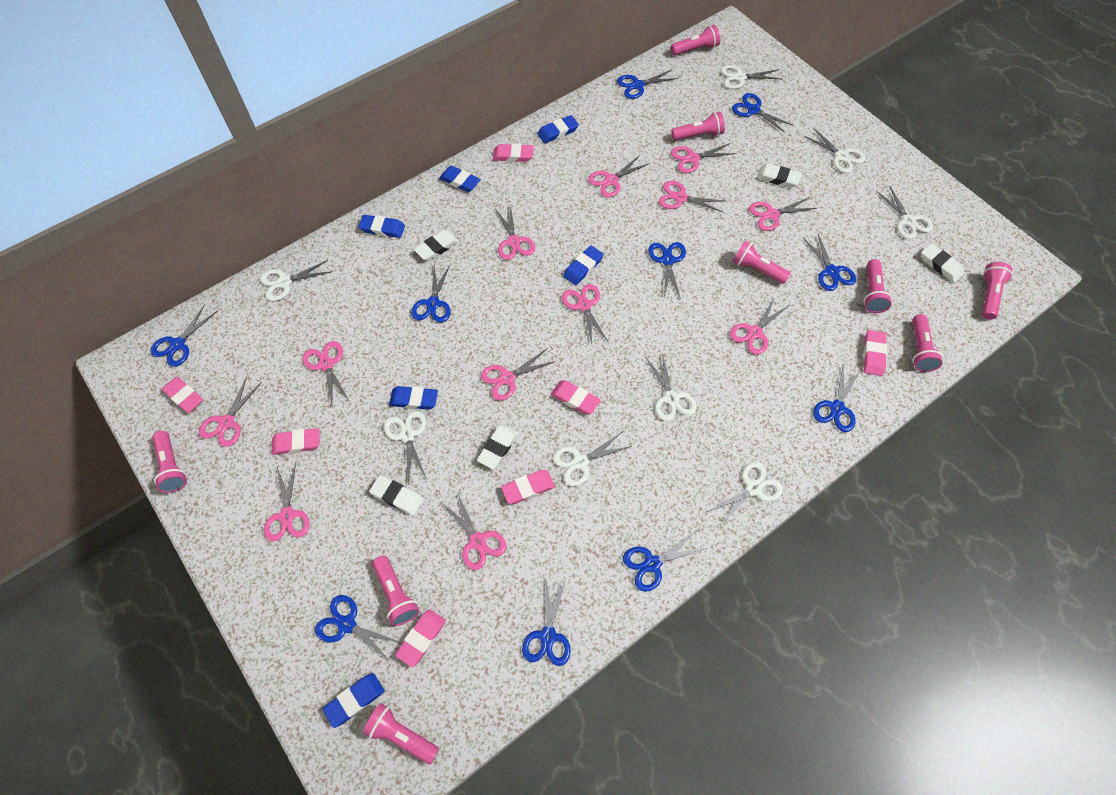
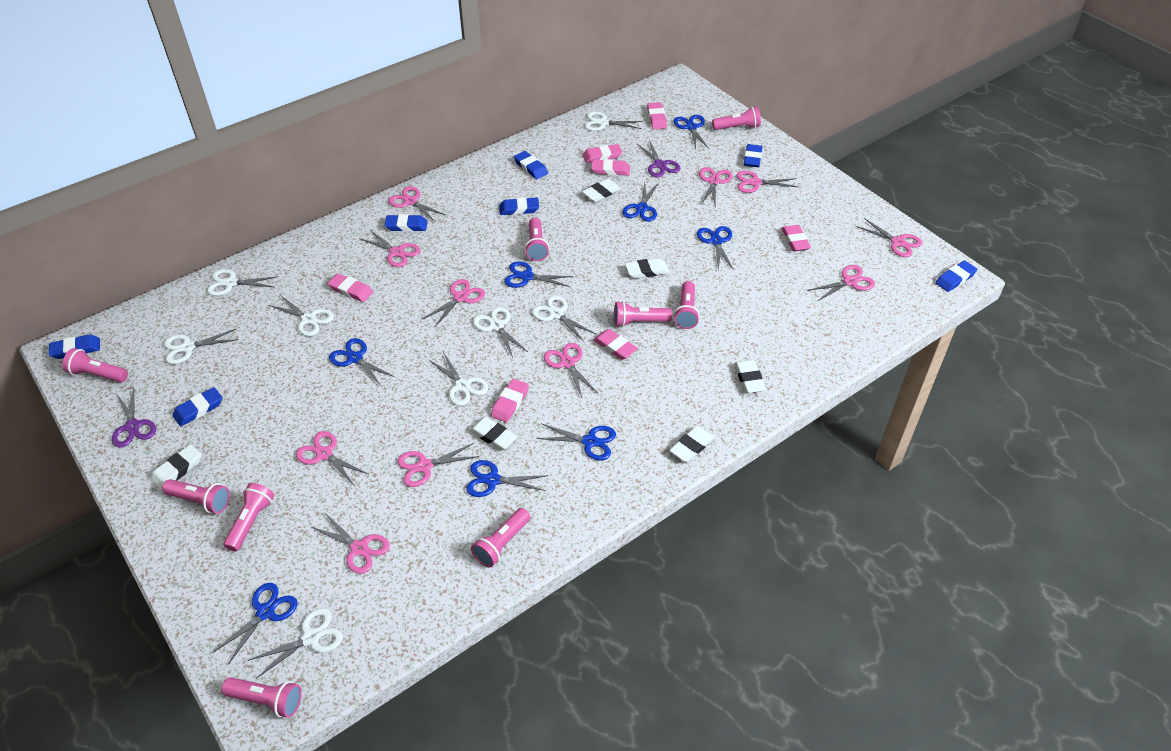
blue eraser: 6 -> 7
blue scissors: 10 -> 8
pink scissors: 12 -> 11
purple scissors: 0 -> 2
white eraser: 5 -> 6

